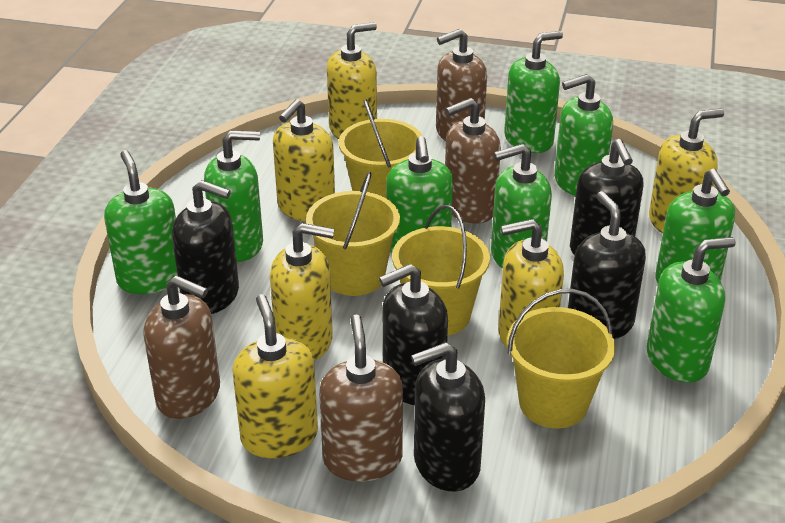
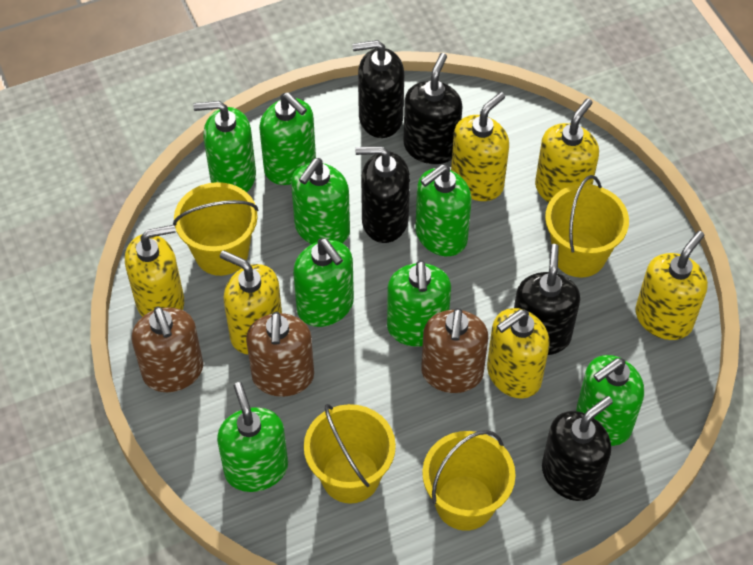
brown soap dispenser: 4 -> 3

